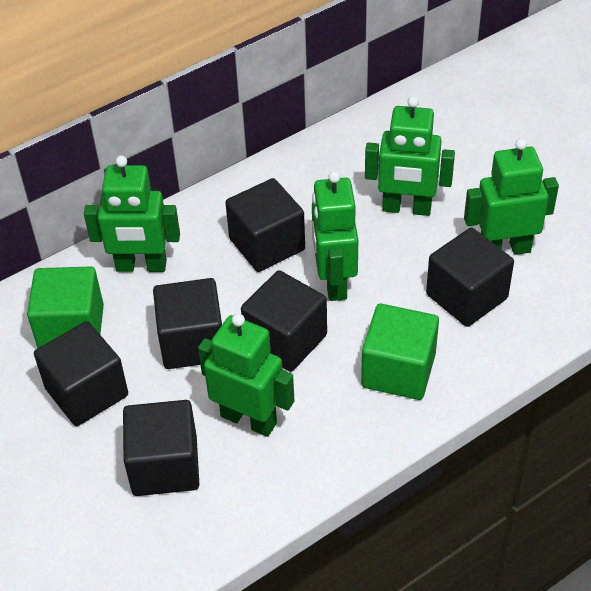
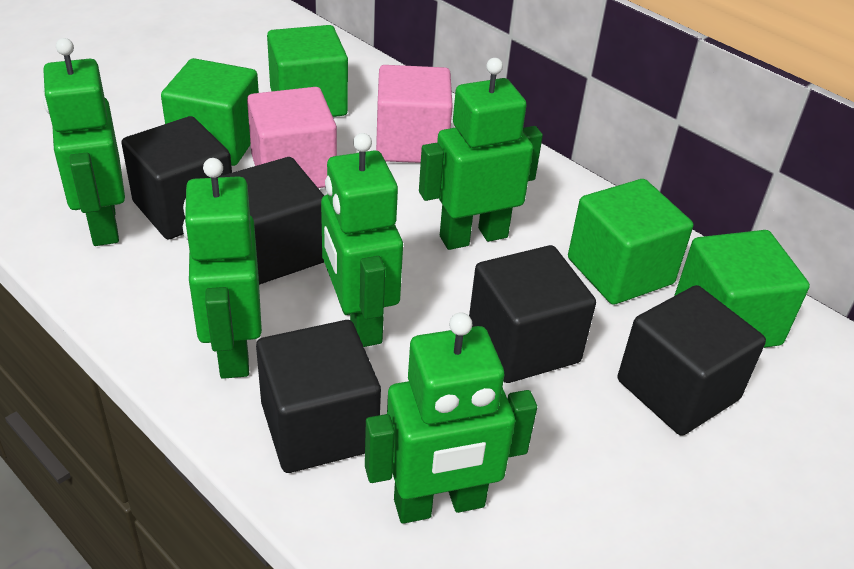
black cube: 6 -> 5
green cube: 2 -> 4
pink cube: 0 -> 2

